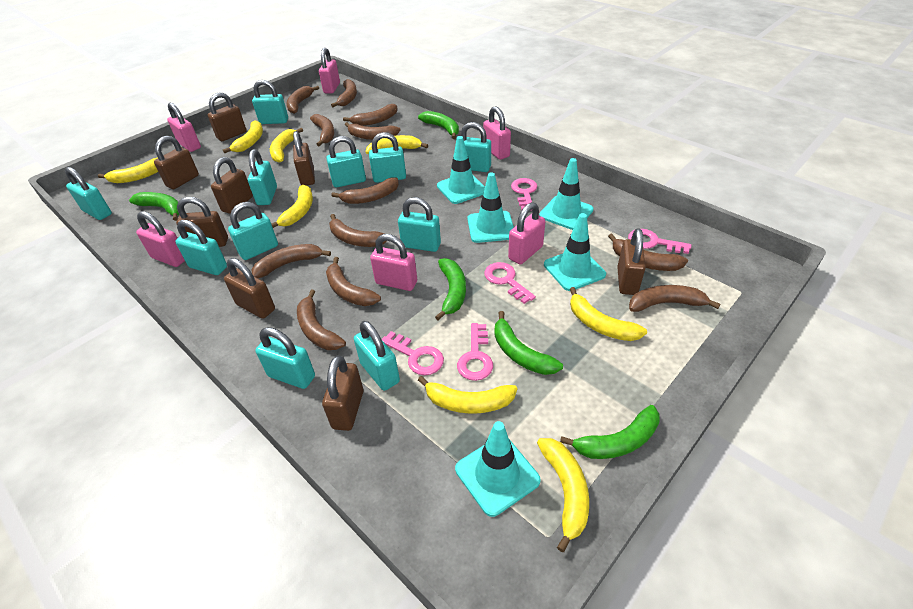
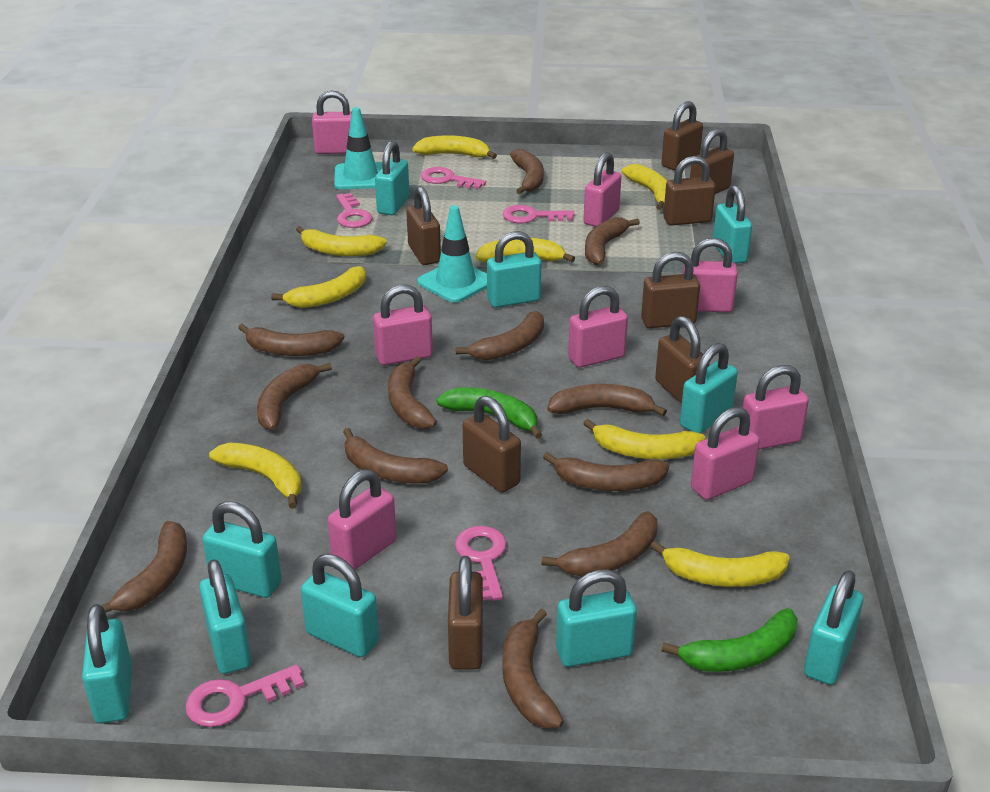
green banana: 5 -> 2
pink padlock: 6 -> 8
turquoise padlock: 11 -> 10
turquoise traffic cone: 5 -> 2

